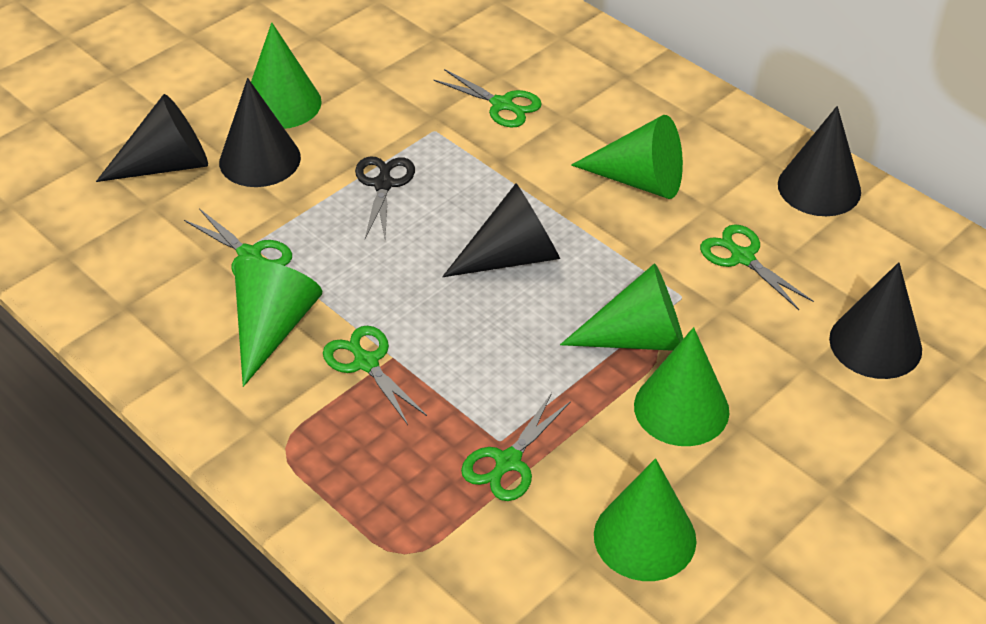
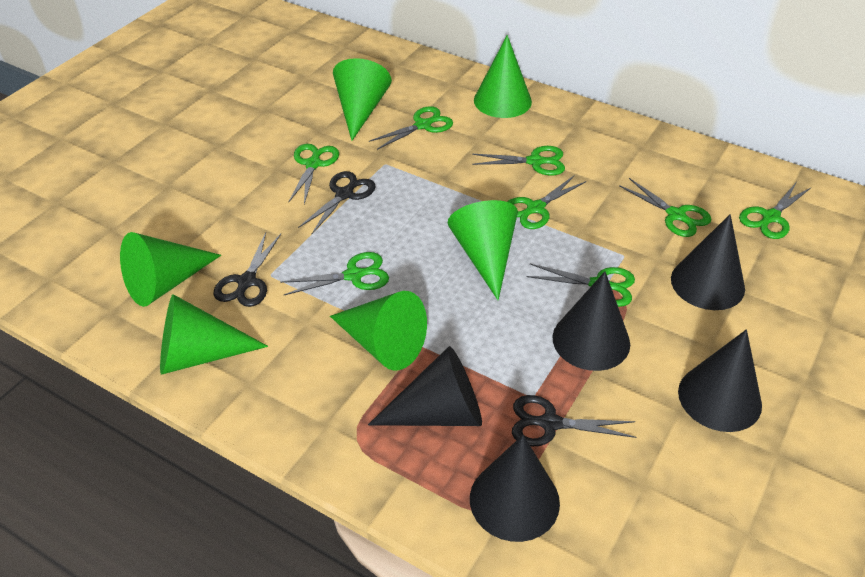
black scissors: 1 -> 3
green scissors: 5 -> 8

